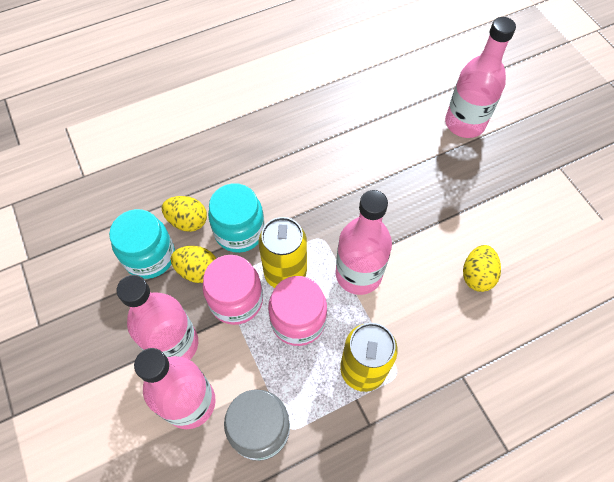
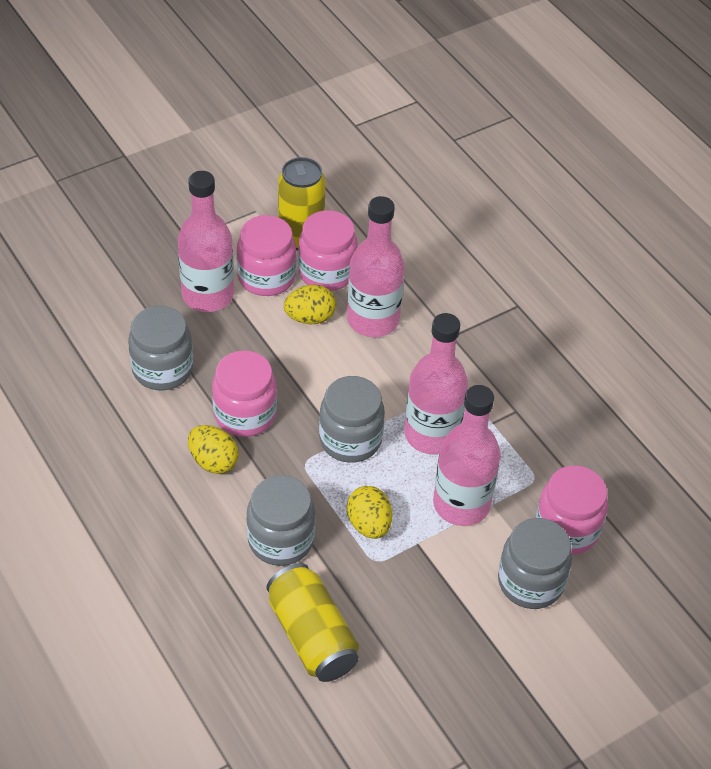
grey jar: 1 -> 4
pink jar: 2 -> 4
turquoise jar: 2 -> 0

